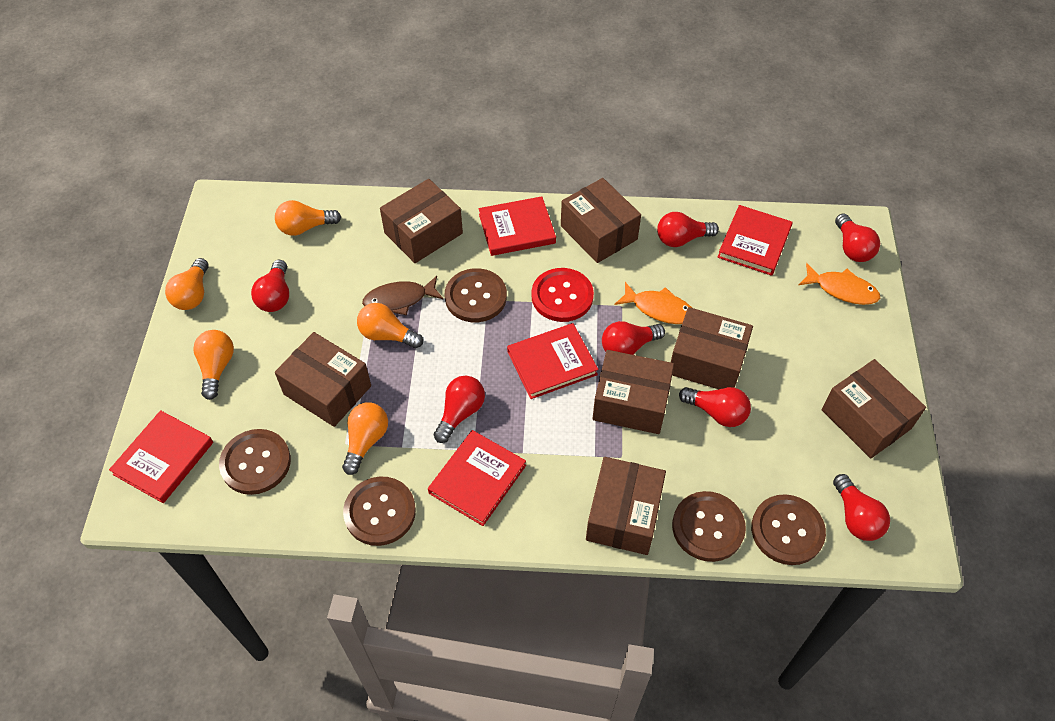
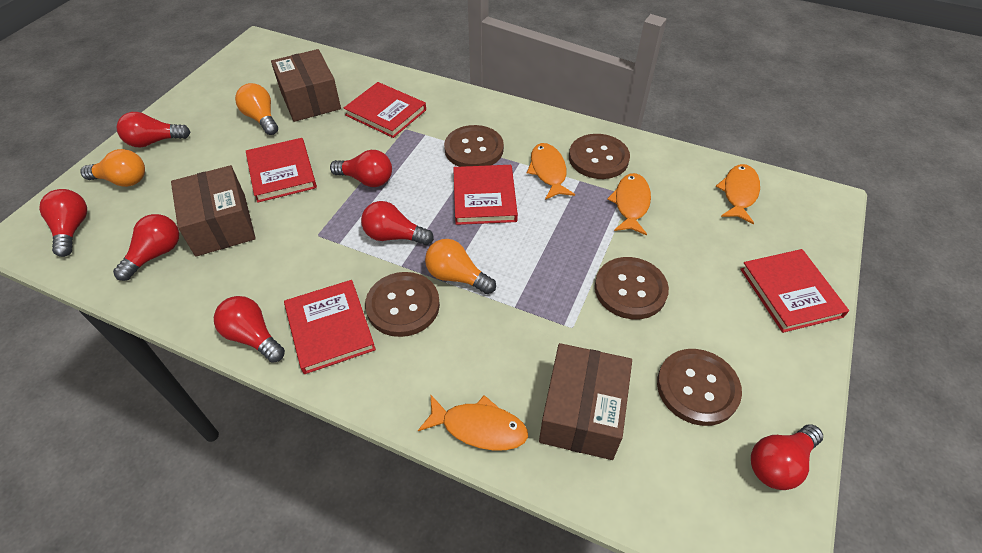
brown box: 7 -> 3
brown fish: 1 -> 0
orange fish: 2 -> 4
orange light bulb: 5 -> 3
red button: 1 -> 0

